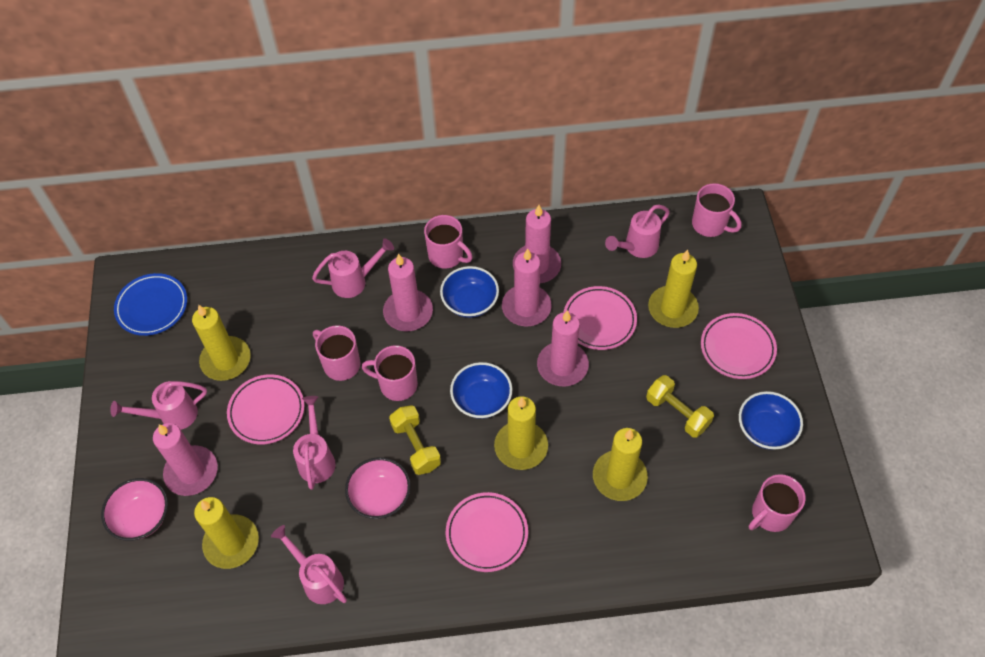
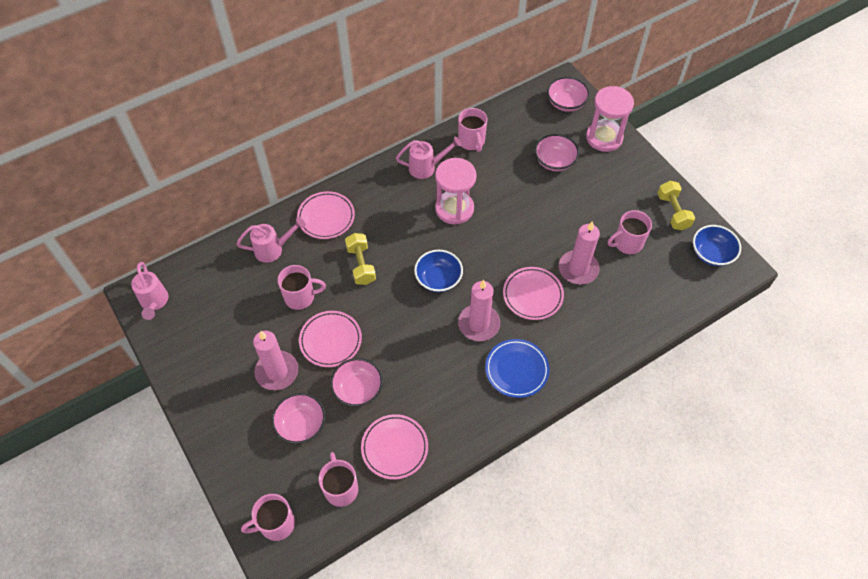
blue bowl: 3 -> 2
pink bowl: 2 -> 4
pink candle: 5 -> 3
pink hourglass: 0 -> 2
pink watering can: 5 -> 3
yellow candle: 5 -> 0

